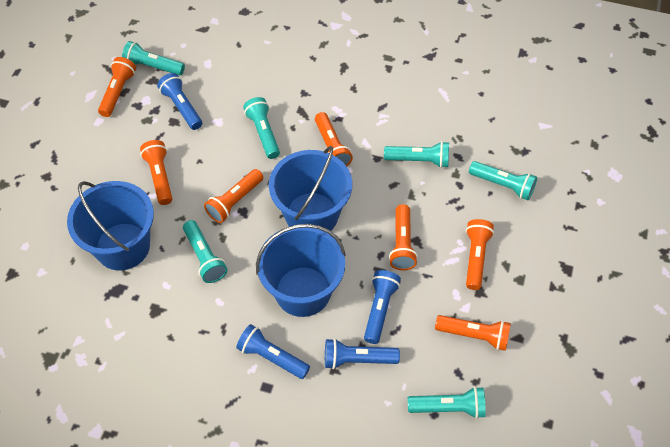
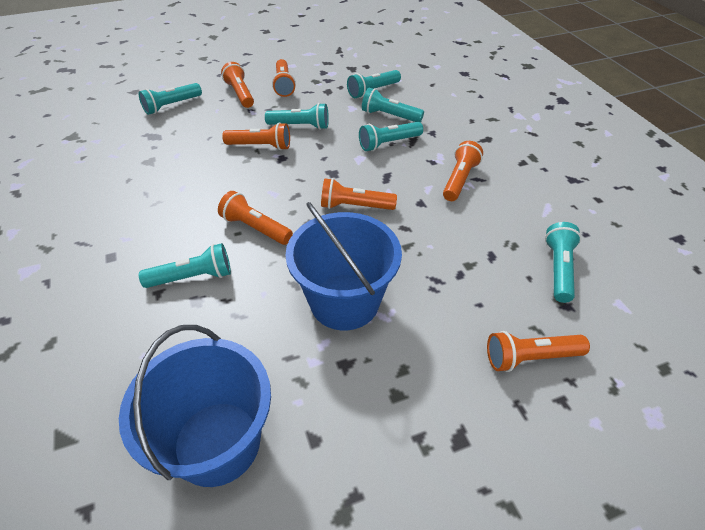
blue bucket: 3 -> 2
blue flashlight: 4 -> 0
turquoise flashlight: 6 -> 7

